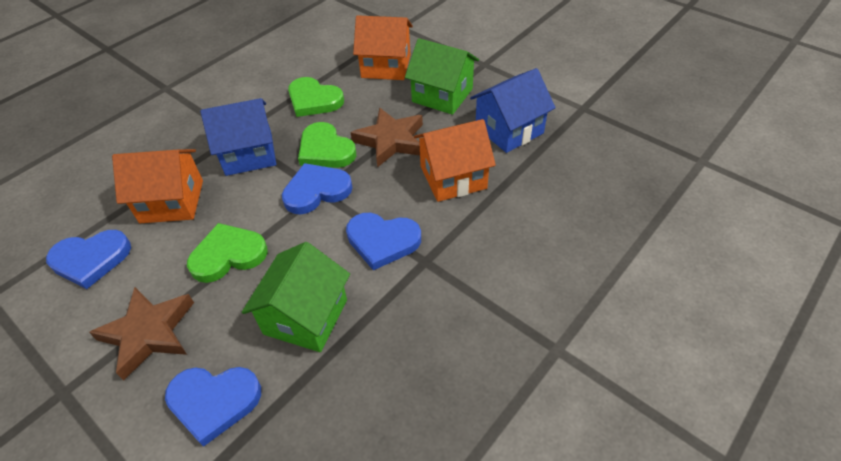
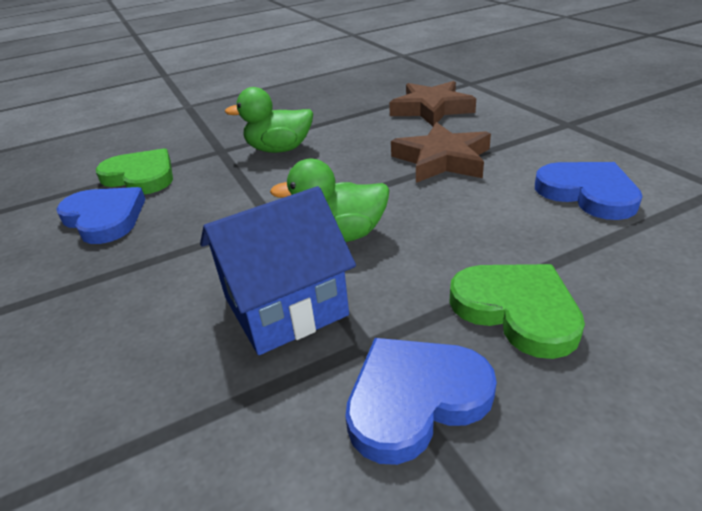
blue heart: 4 -> 3
blue house: 2 -> 1
green duck: 0 -> 2
green heart: 3 -> 2
green house: 2 -> 0
orange house: 3 -> 0

